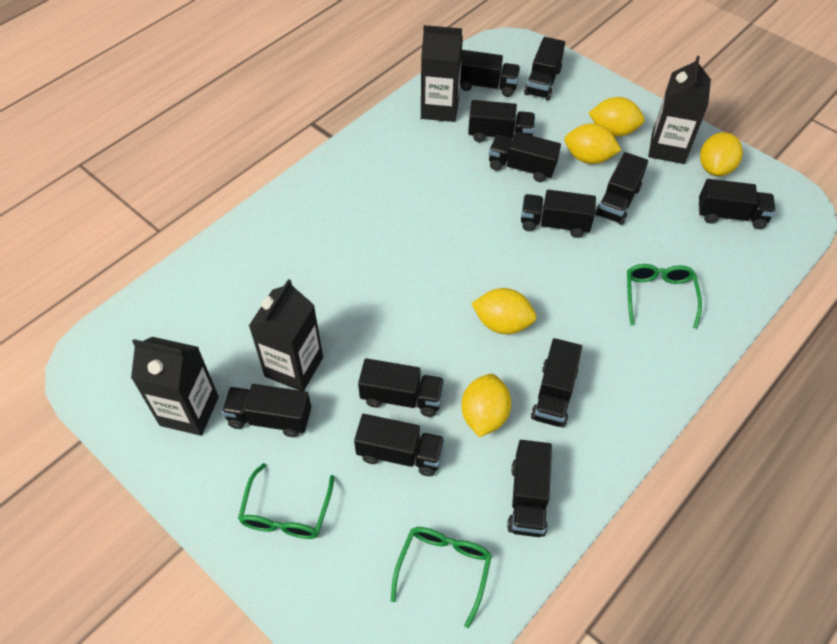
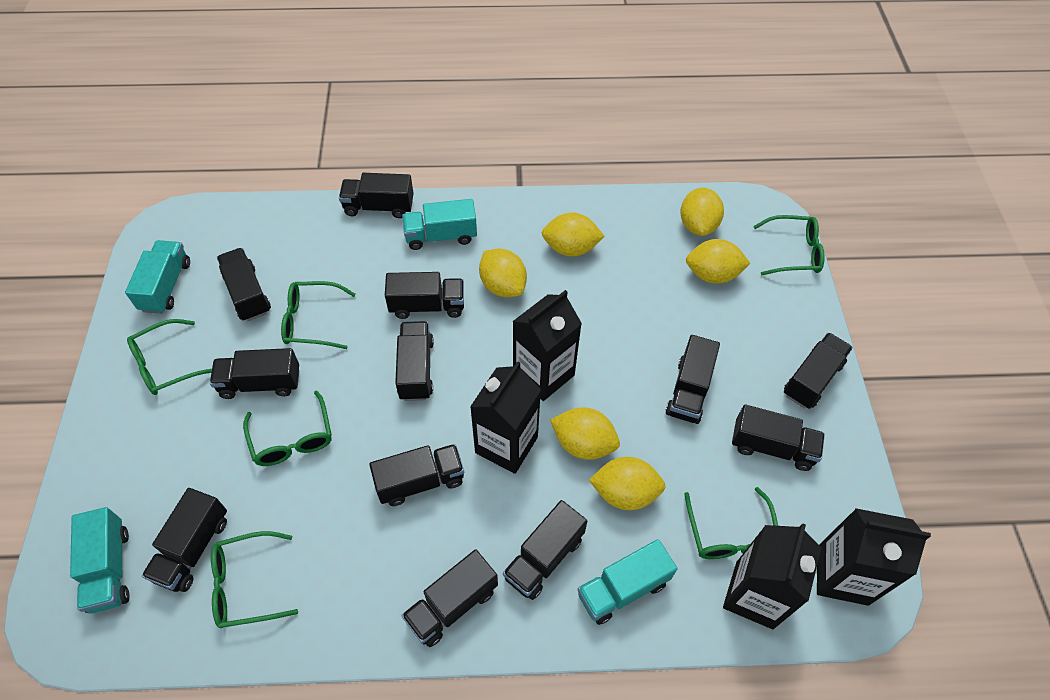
green glasses: 3 -> 6
turquoise truck: 0 -> 4
yellow lemon: 5 -> 6

